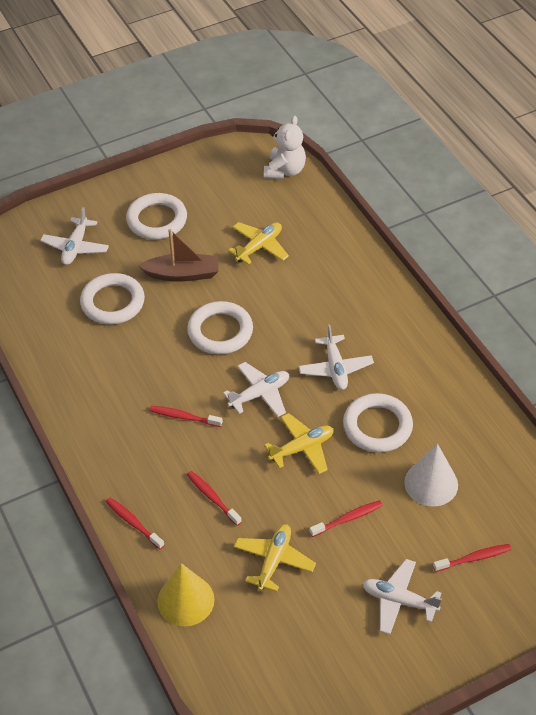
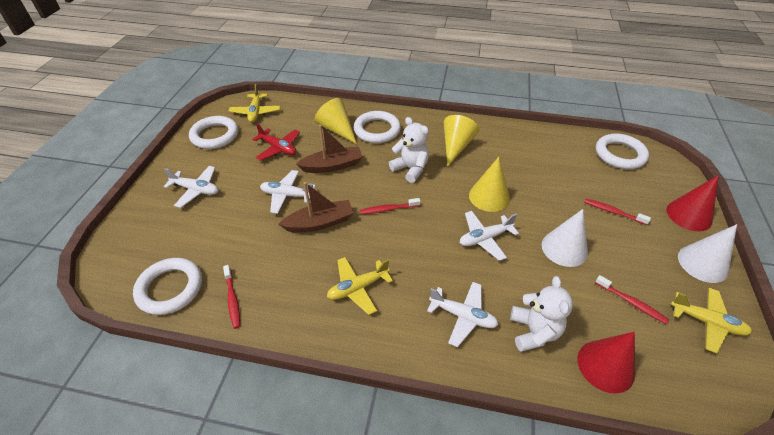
brown boat: 1 -> 2
red cone: 0 -> 2
red plane: 0 -> 1
red toothbrush: 5 -> 4
white cone: 1 -> 2
white teddy bear: 1 -> 2
yellow cone: 1 -> 3

